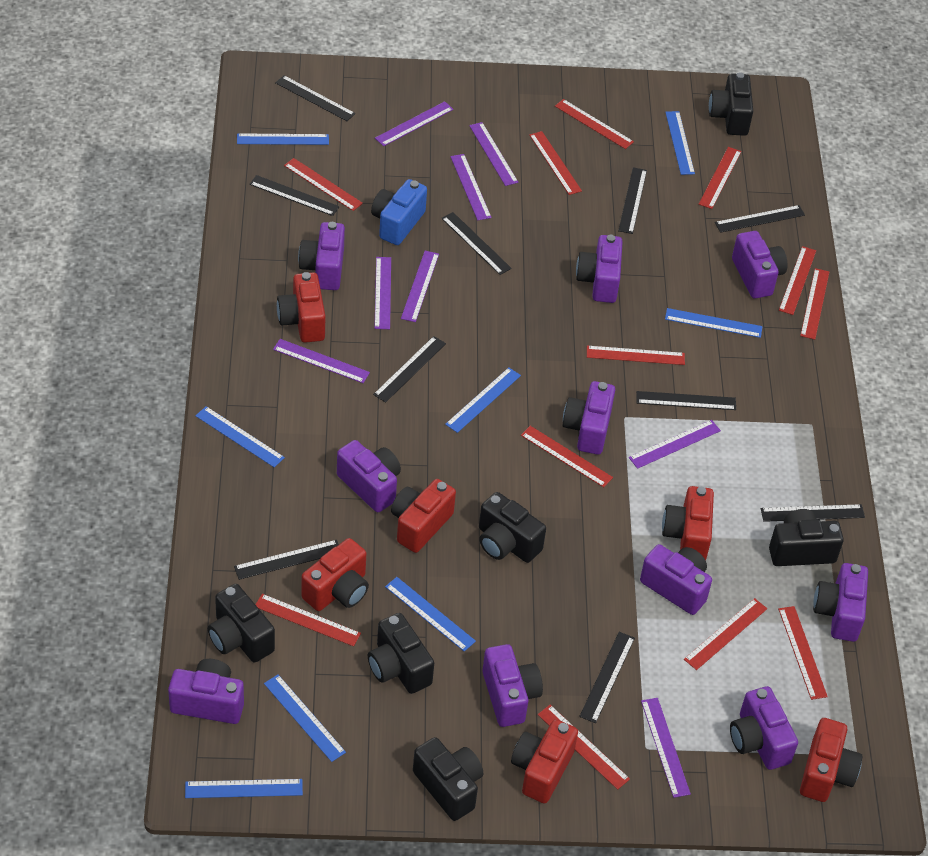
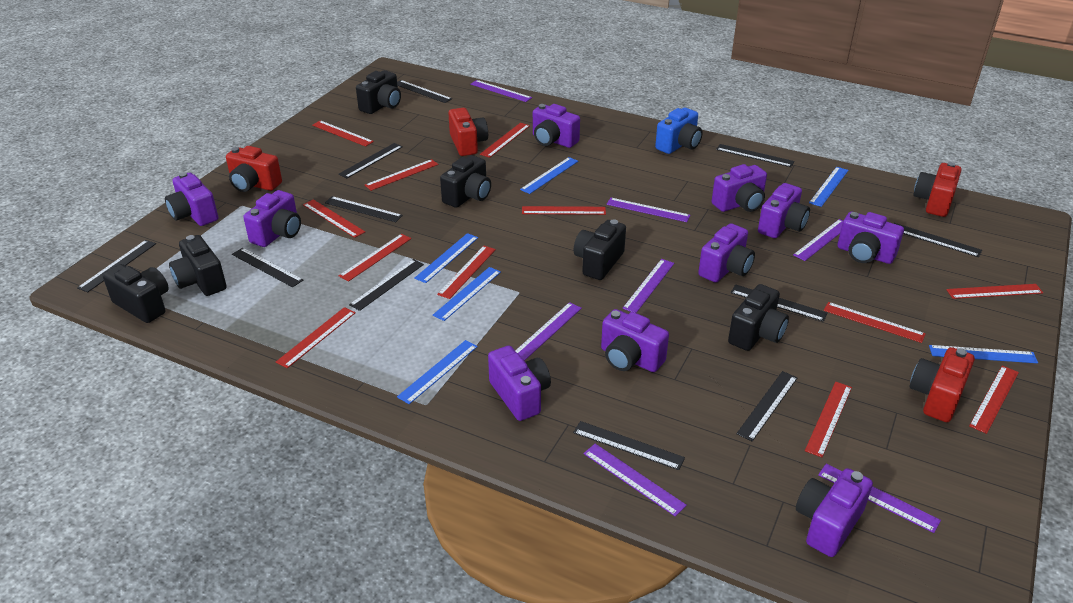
black ruler: 10 -> 11
blue ruler: 8 -> 6
purple ruler: 8 -> 7
red camera: 6 -> 4

